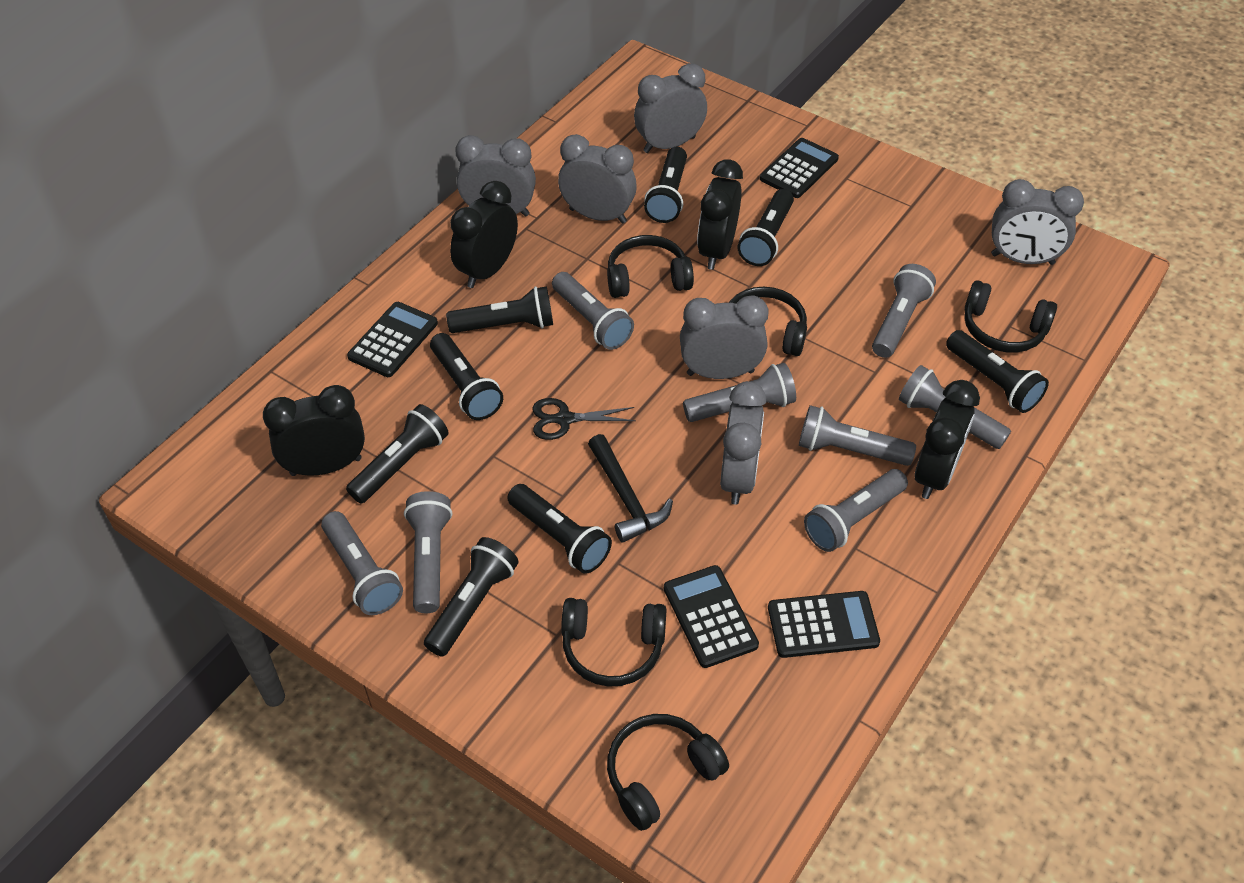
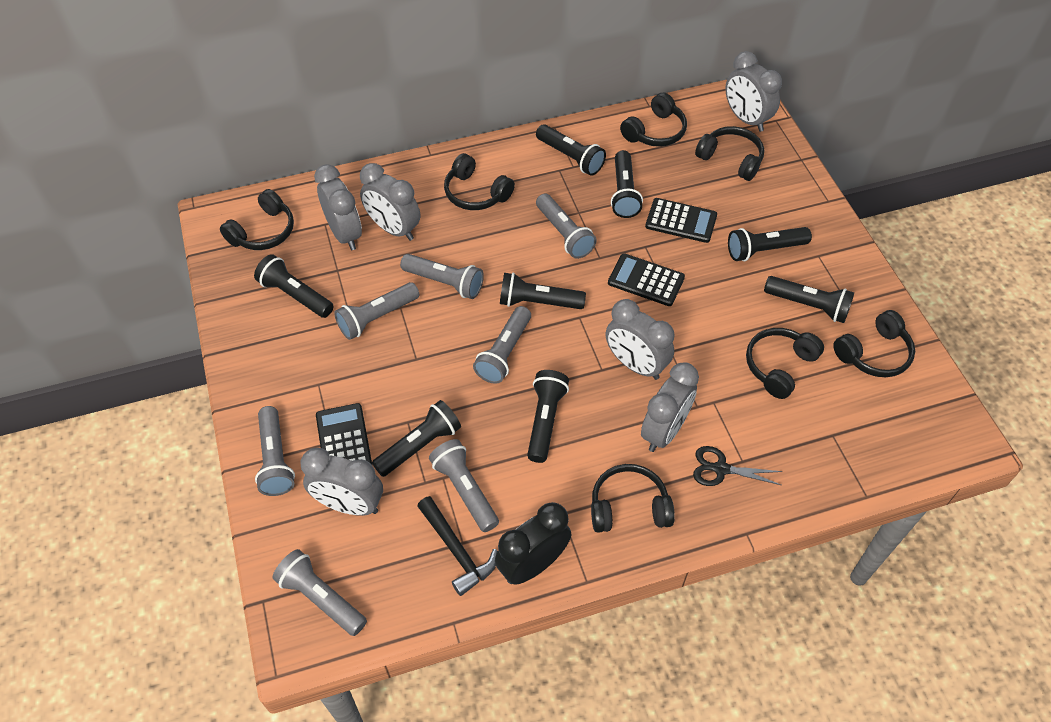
black calculator: 4 -> 3
black clock: 4 -> 1
black headphones: 5 -> 7
grey flashlight: 8 -> 7

